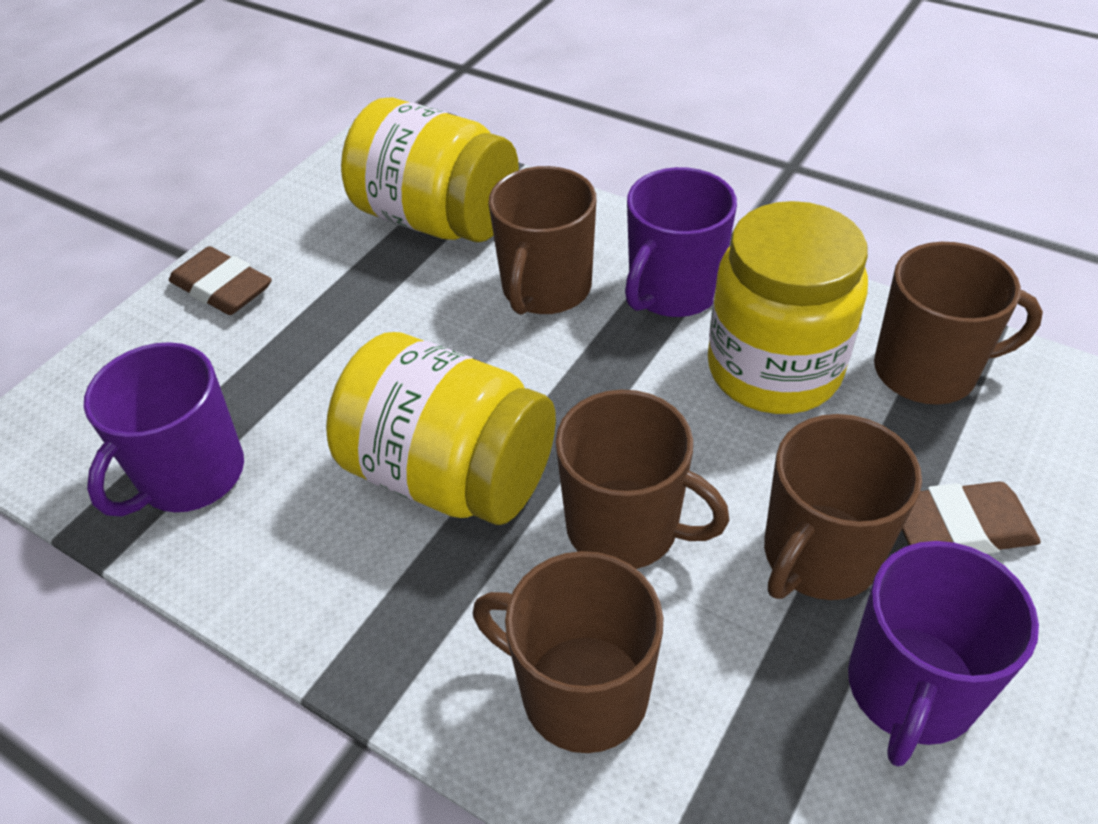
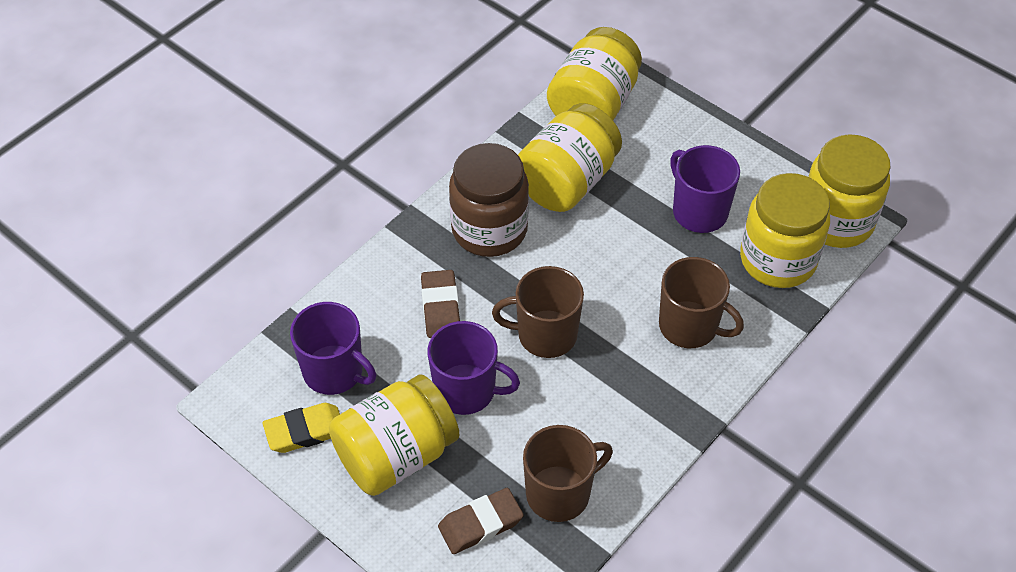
brown jar: 0 -> 1
brown mug: 5 -> 3
yellow eraser: 0 -> 1
yellow jar: 3 -> 5

